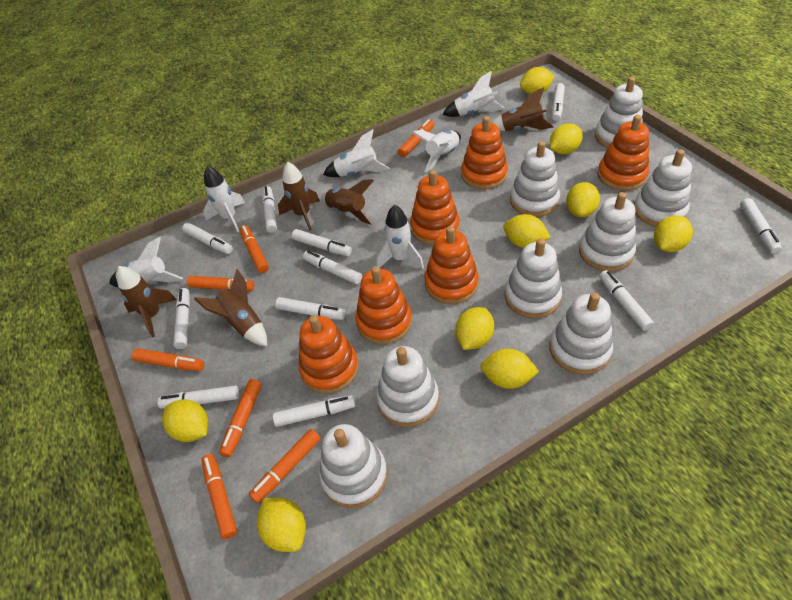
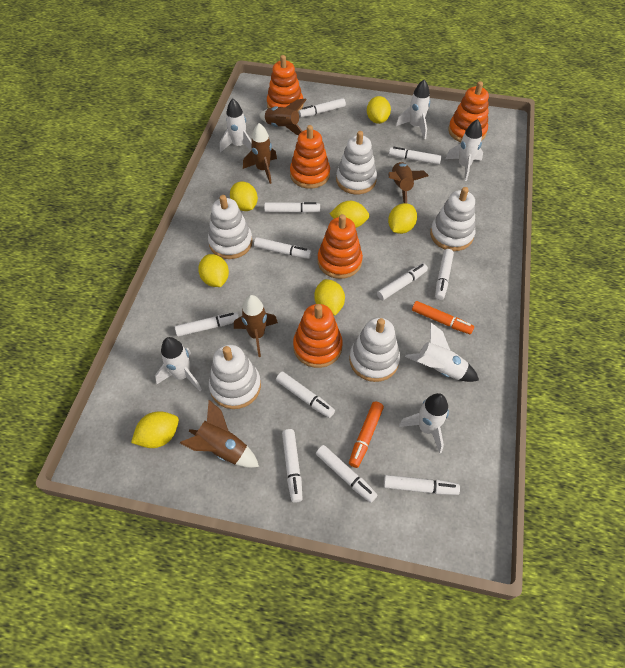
orange marker: 7 -> 2
orange stacking toy: 6 -> 5
white stacking toy: 8 -> 5
yellow lemon: 9 -> 7

